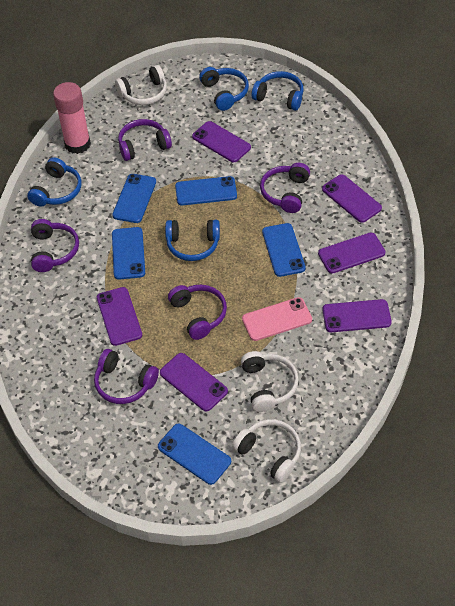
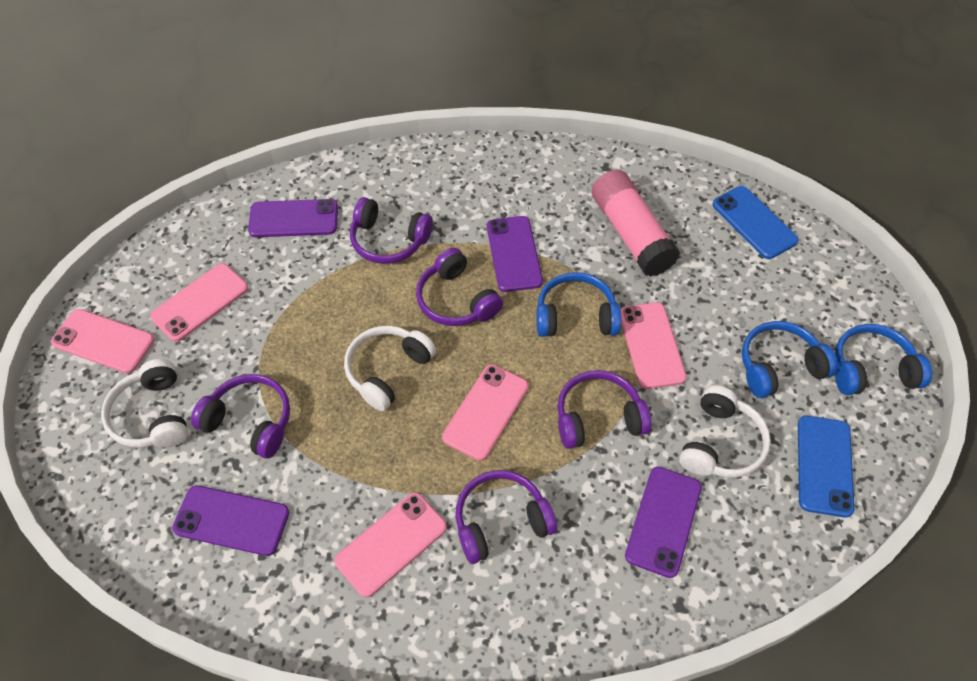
blue headphones: 4 -> 3
blue phone: 5 -> 2
pink phone: 1 -> 5
purple phone: 6 -> 4

